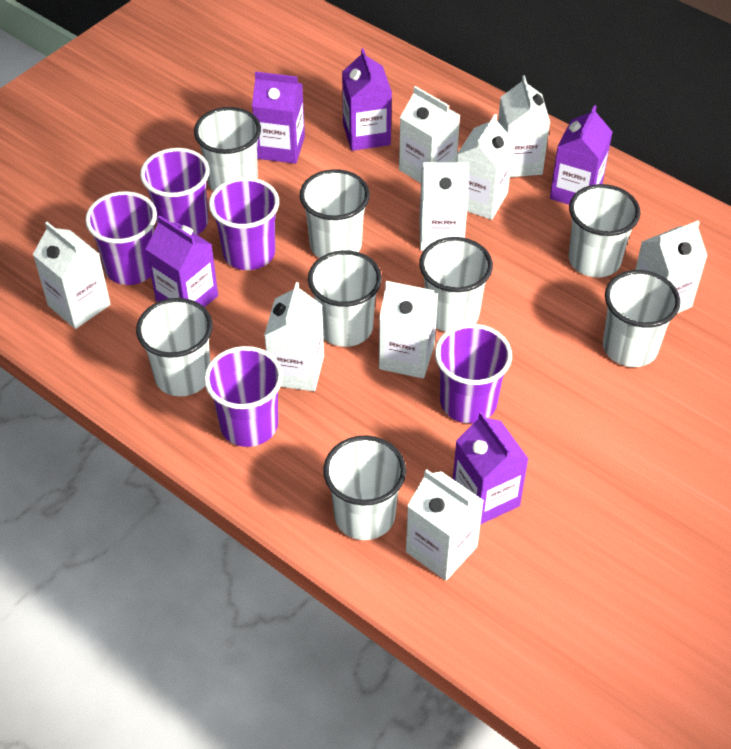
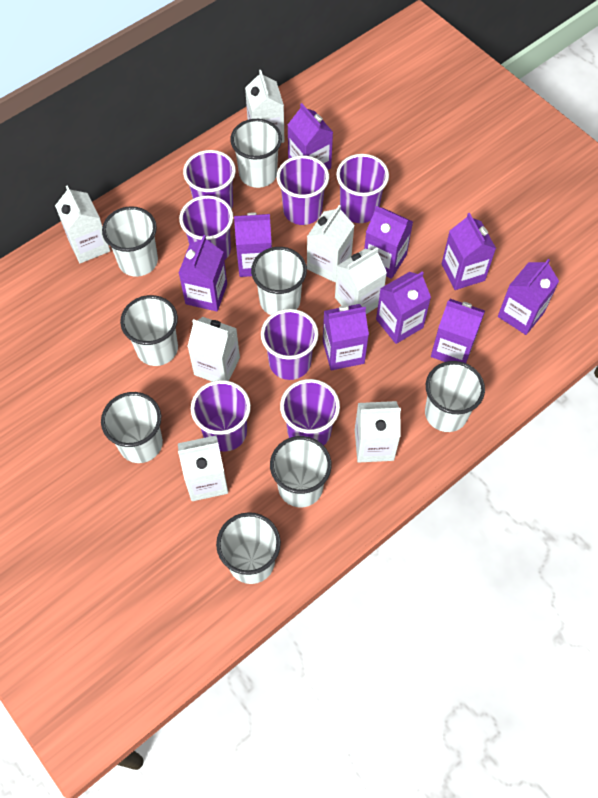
purple carton: 5 -> 9
purple cup: 5 -> 7
white carton: 9 -> 7

